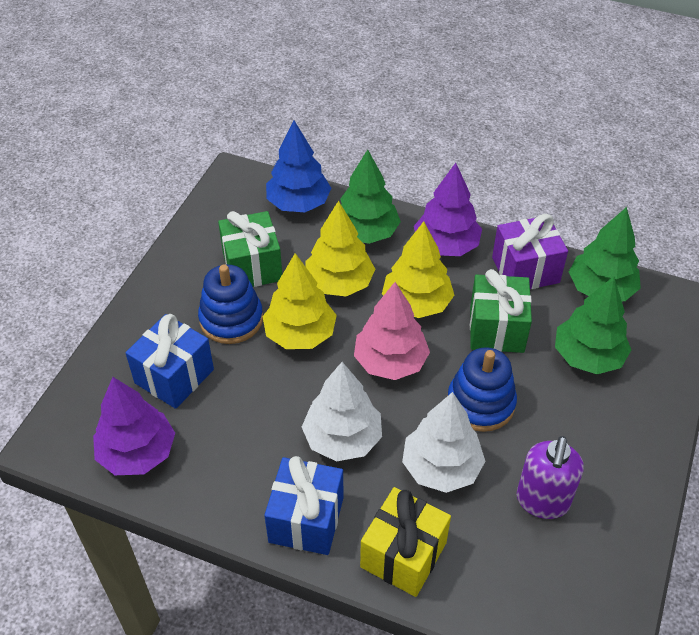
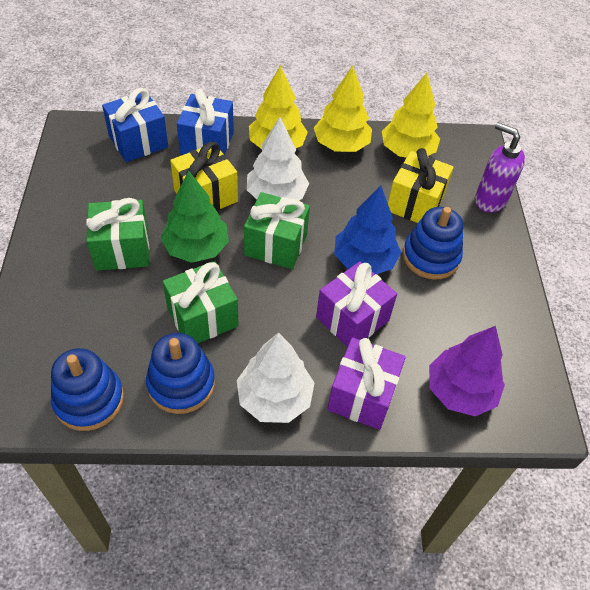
blue stacking toy: 2 -> 3
green gift: 2 -> 3
green tree: 3 -> 1
pink tree: 1 -> 0
purple gift: 1 -> 2
purple tree: 2 -> 1
yellow gift: 1 -> 2

